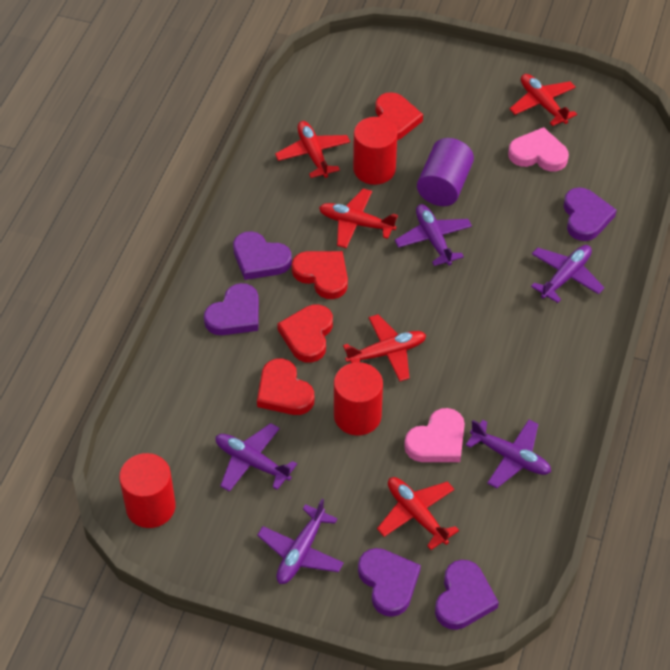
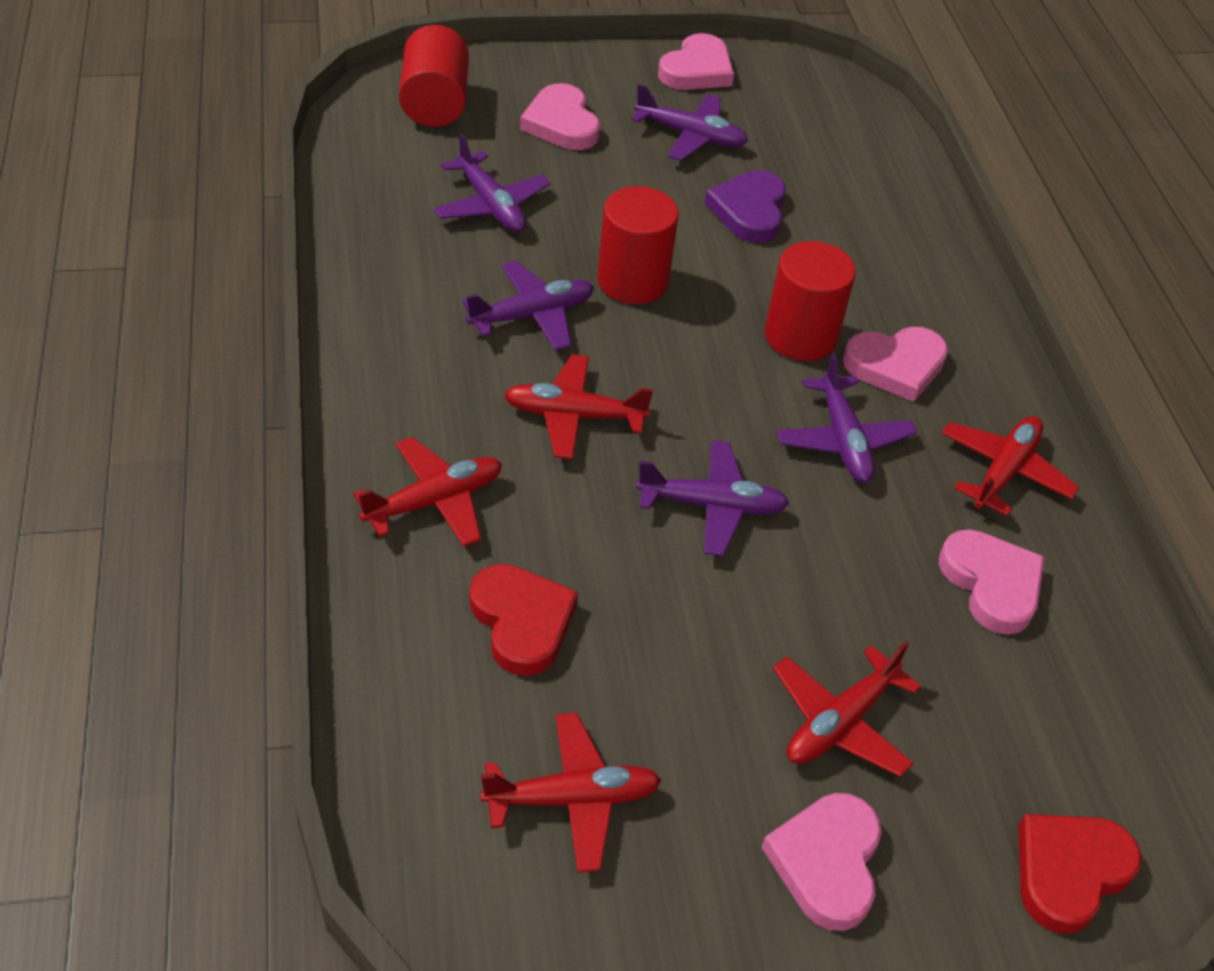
pink heart: 2 -> 5
purple cylinder: 1 -> 0
purple heart: 5 -> 1
red heart: 4 -> 2

